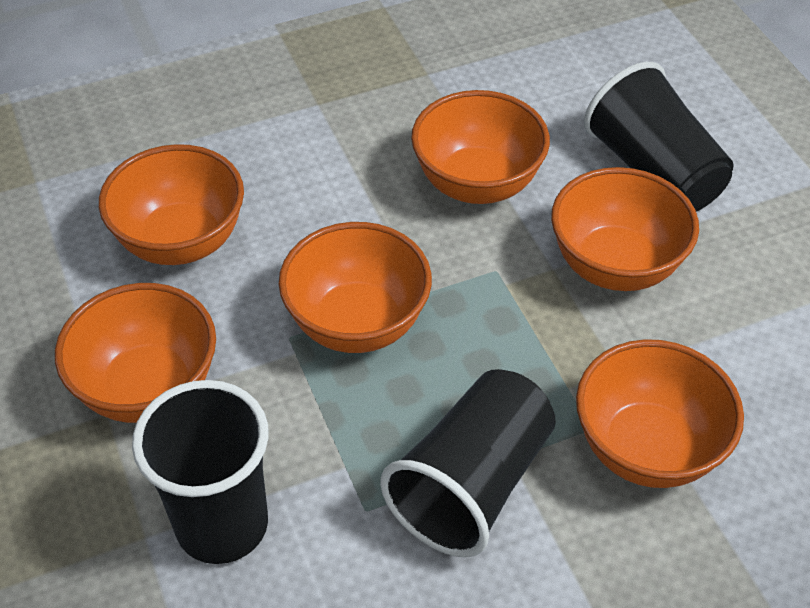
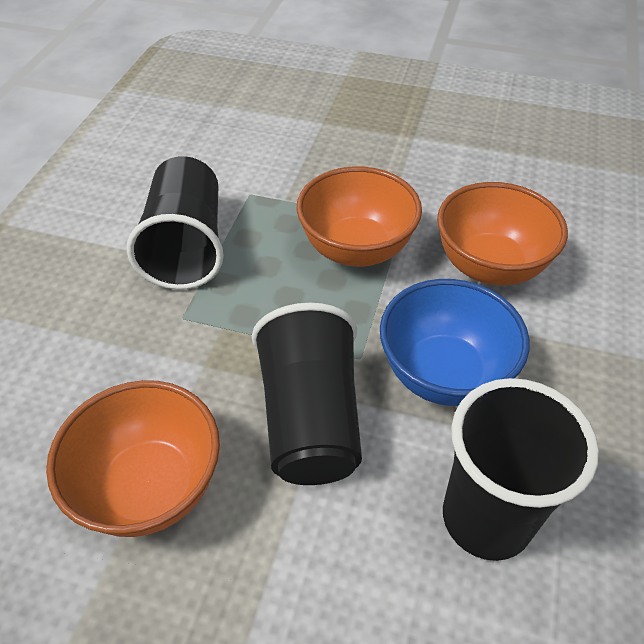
blue bowl: 0 -> 1
orange bowl: 6 -> 3

